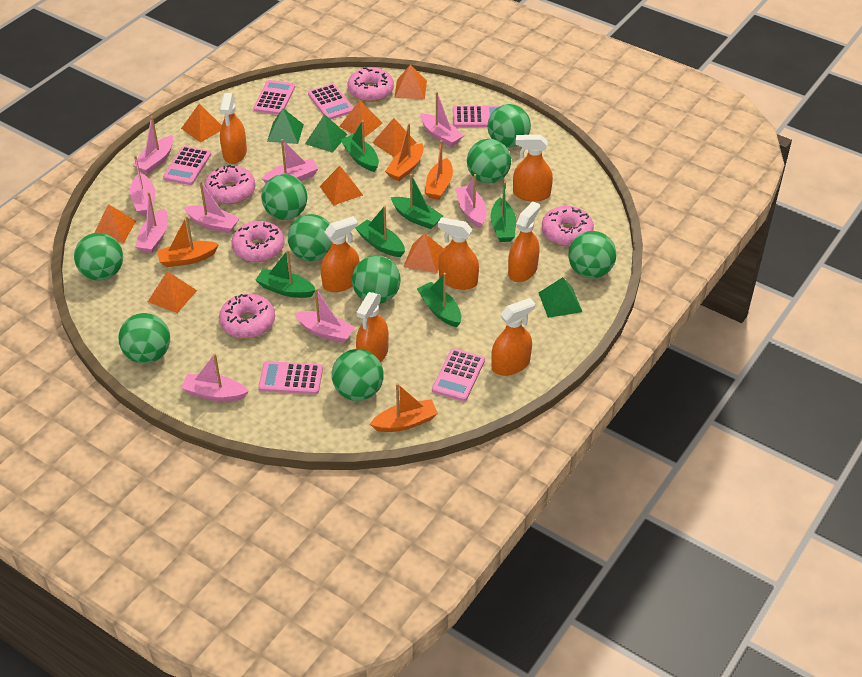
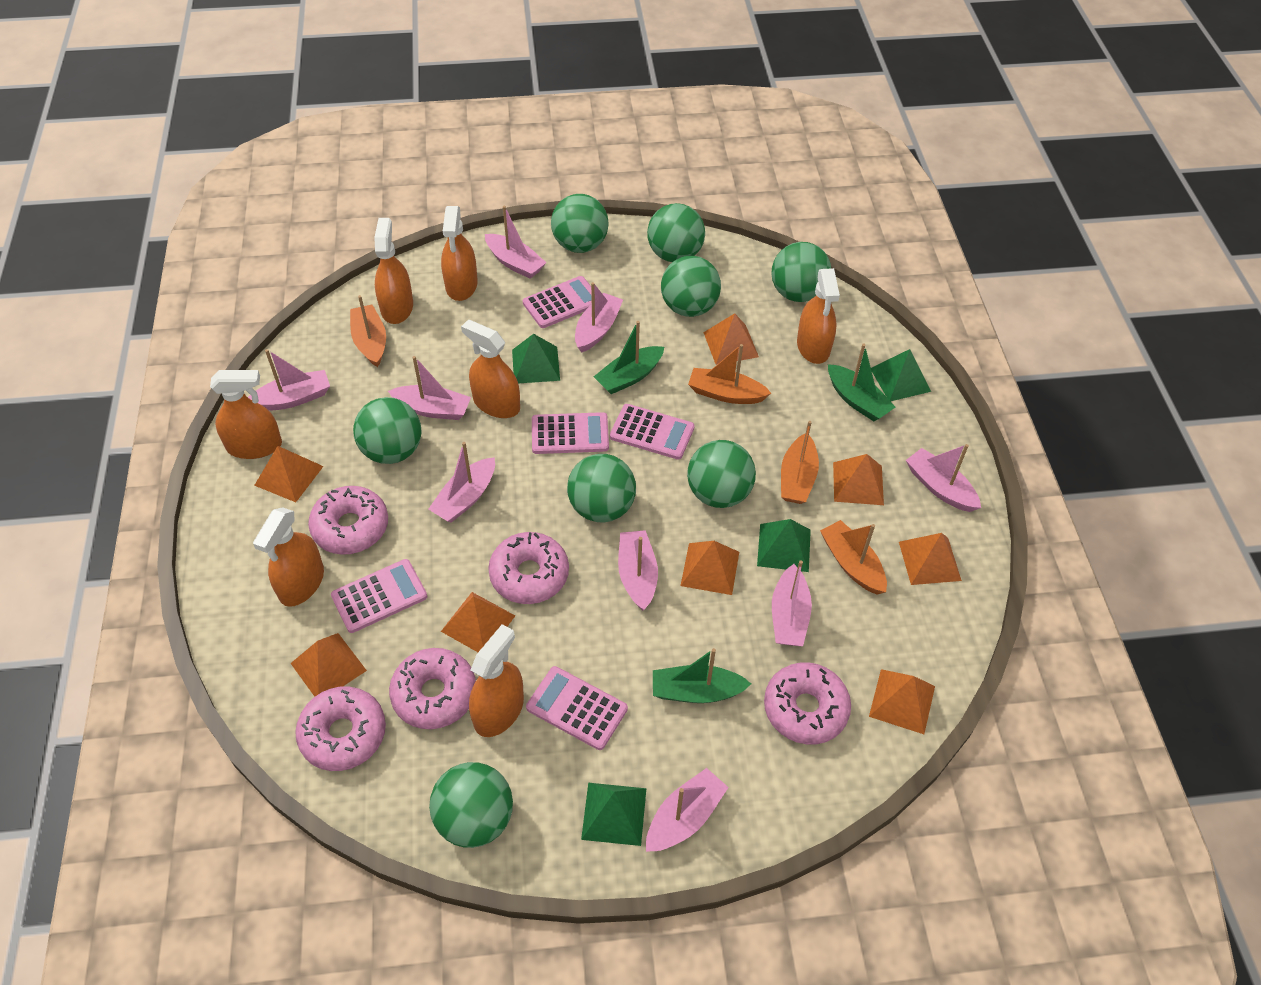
green ball: 9 -> 8
green boat: 6 -> 3
green pyramid: 3 -> 4
pink calculator: 6 -> 5

